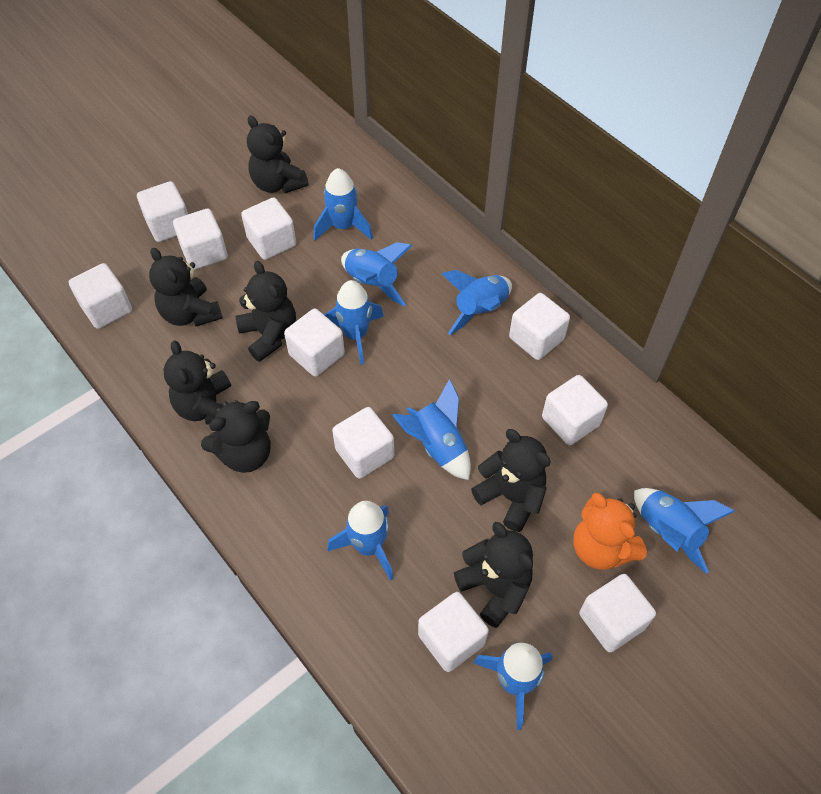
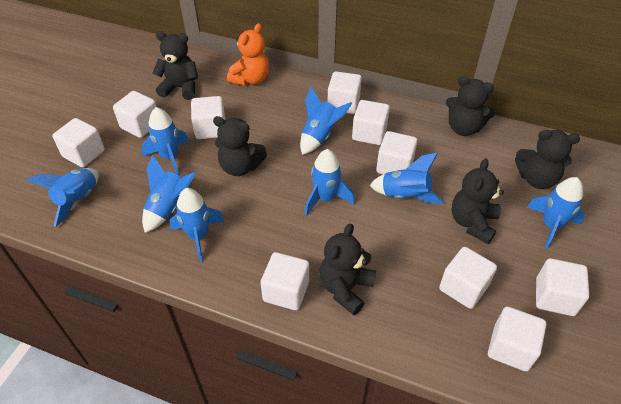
black teddy bear: 7 -> 6

